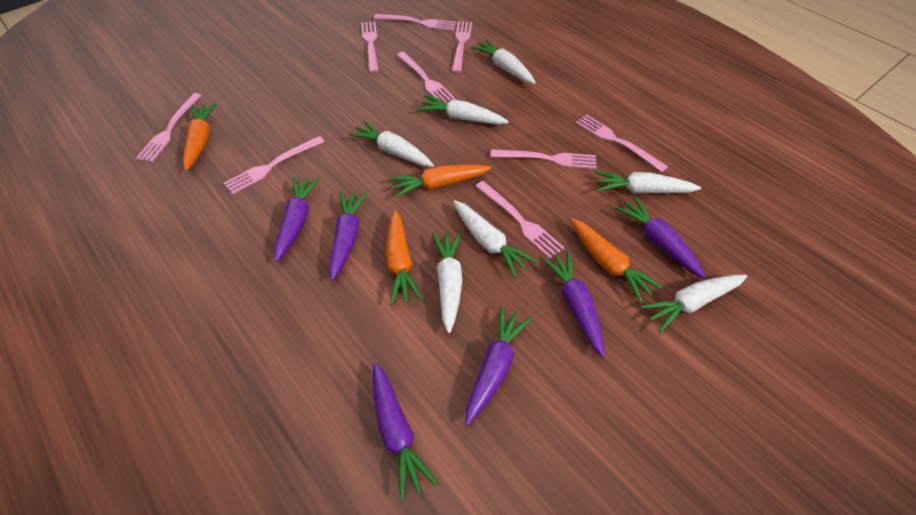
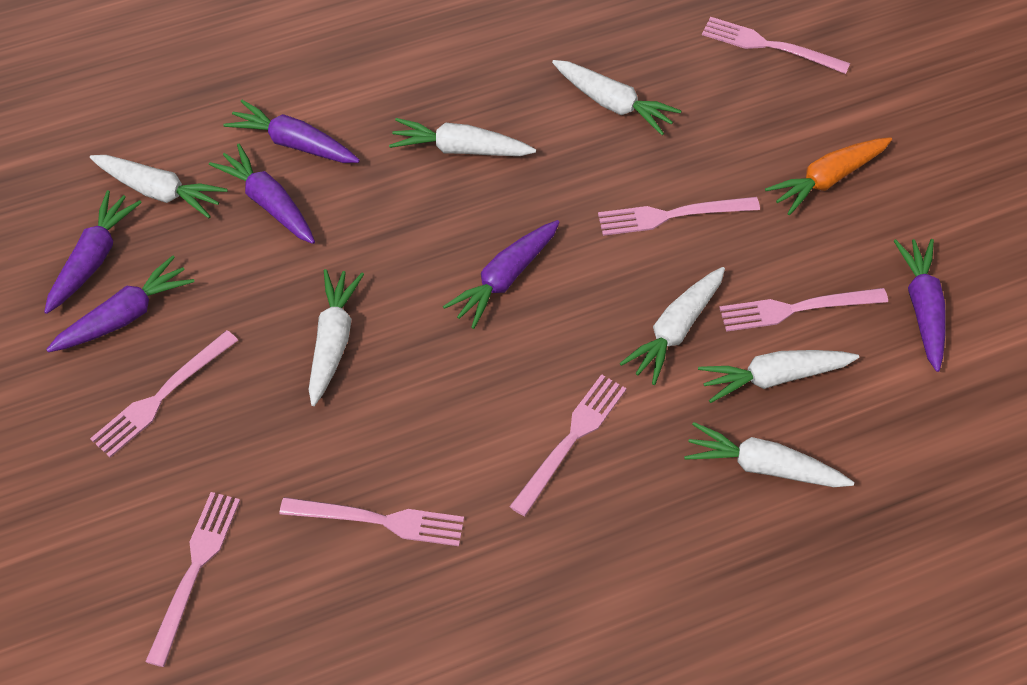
orange carrot: 4 -> 1
pink fork: 9 -> 7

